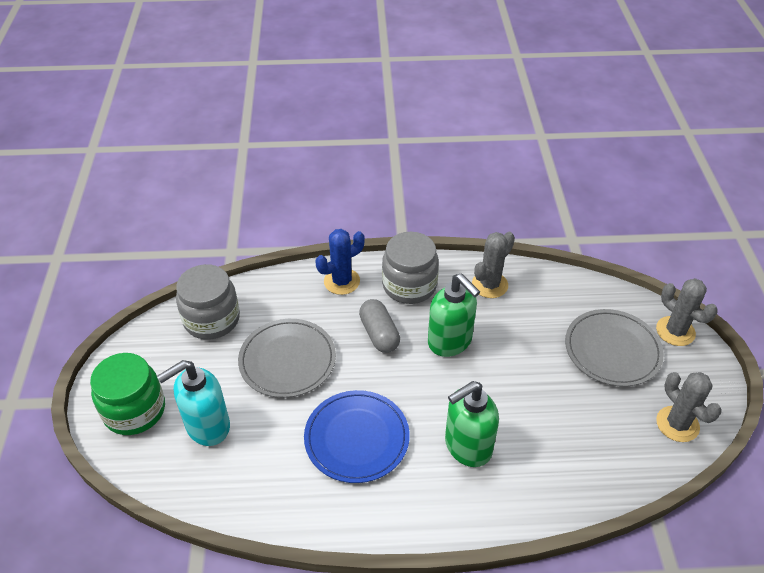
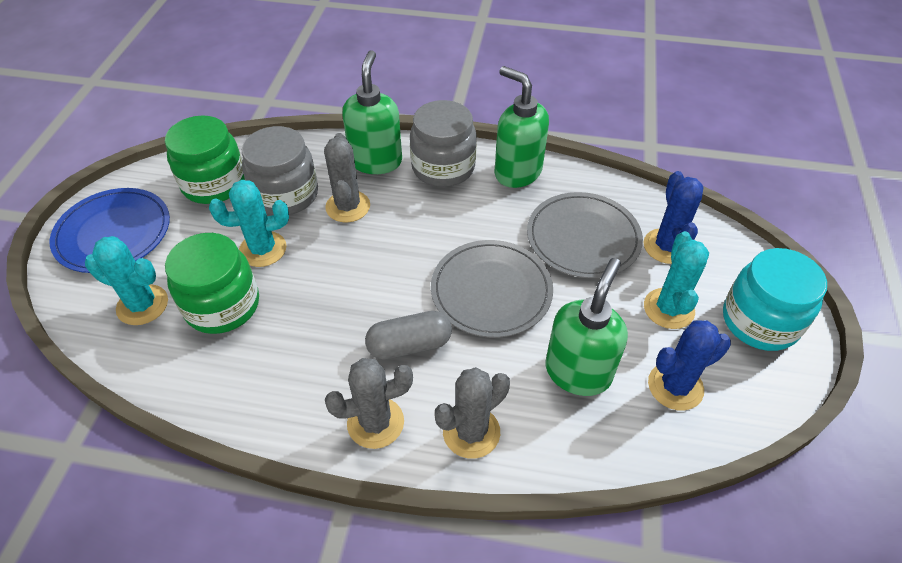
blue cactus: 1 -> 2
green jar: 1 -> 2
green soap dispenser: 2 -> 3
turquoise cactus: 0 -> 3
turquoise jar: 0 -> 1
turquoise soap dispenser: 1 -> 0

